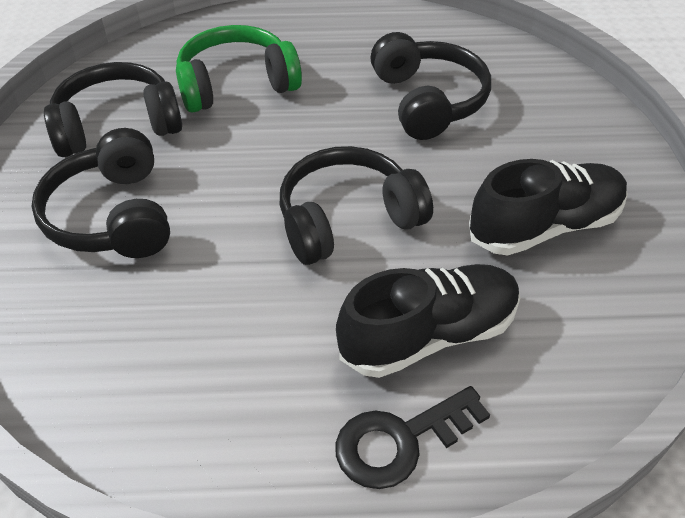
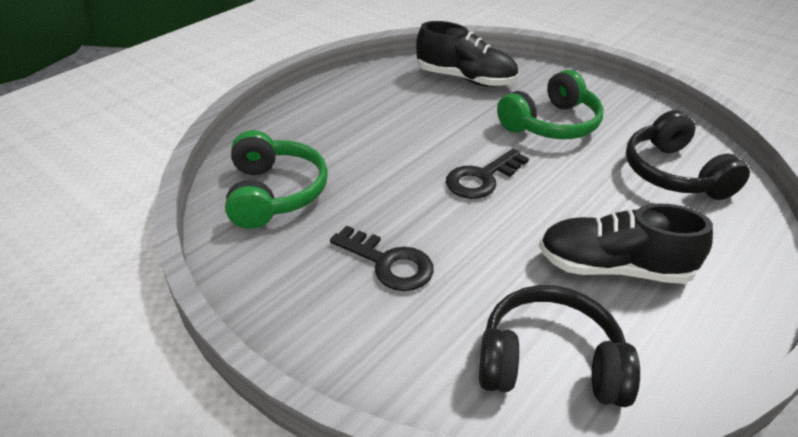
black headphones: 4 -> 2
black key: 1 -> 2
green headphones: 1 -> 2

